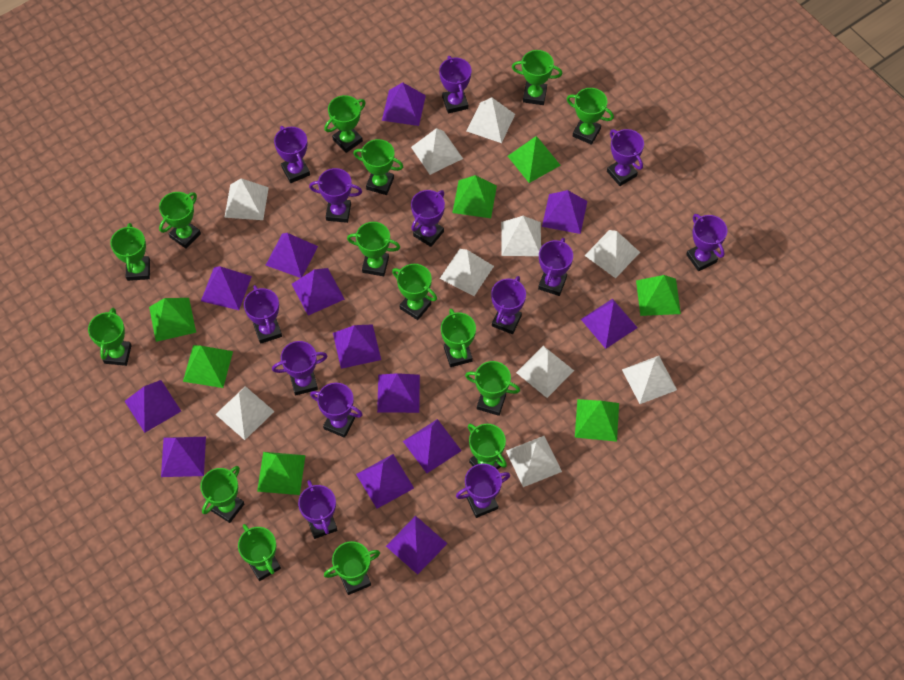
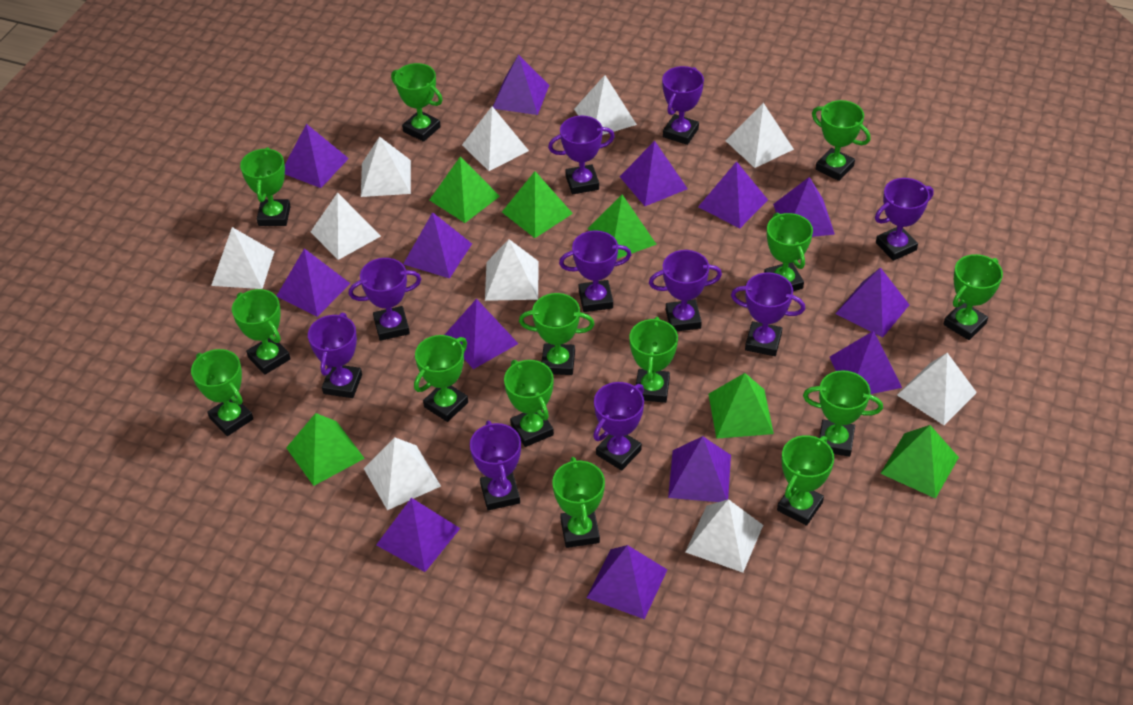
green pyramid: 7 -> 6
green trophy: 15 -> 14
purple trophy: 13 -> 10

